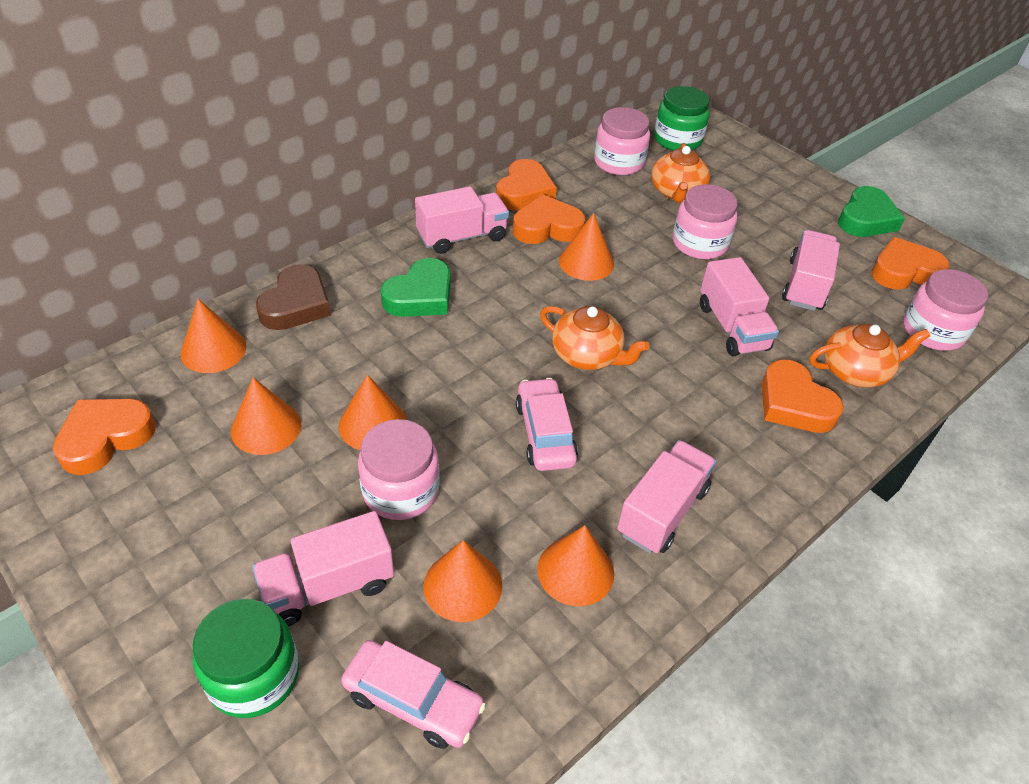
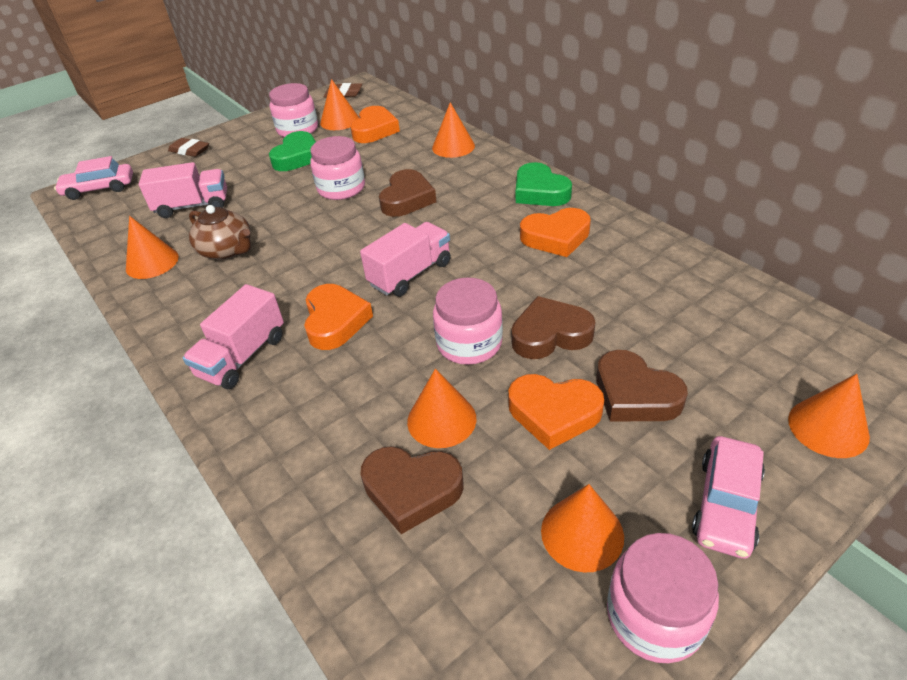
brown eraser: 0 -> 2
brown heart: 1 -> 4
brown teapot: 0 -> 1
green jar: 2 -> 0
orange heart: 5 -> 4
orange teapot: 3 -> 0
pink truck: 5 -> 3

